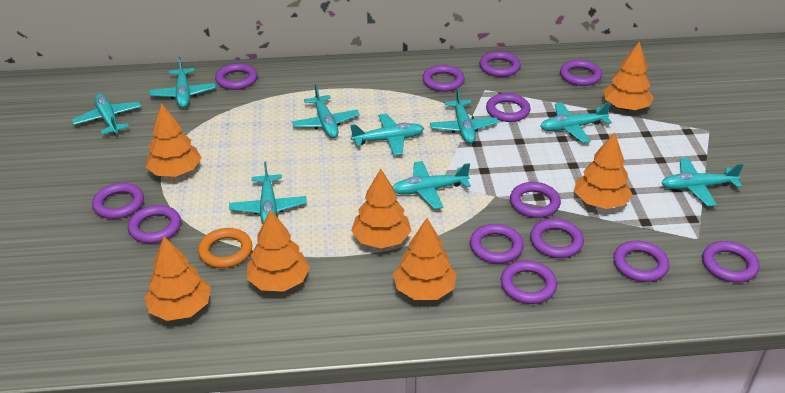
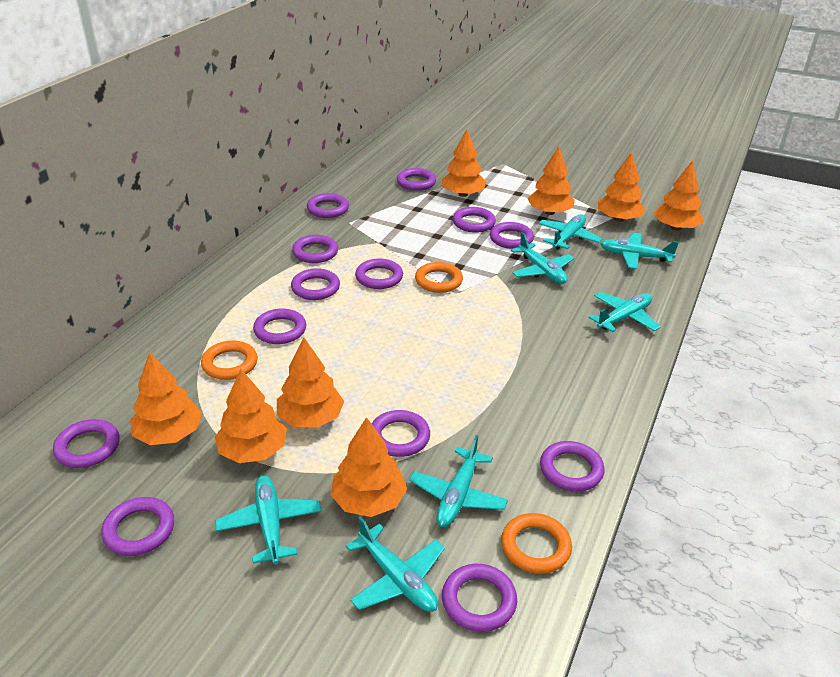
orange ring: 1 -> 3
orange tree: 7 -> 8
turquoise plane: 9 -> 7

